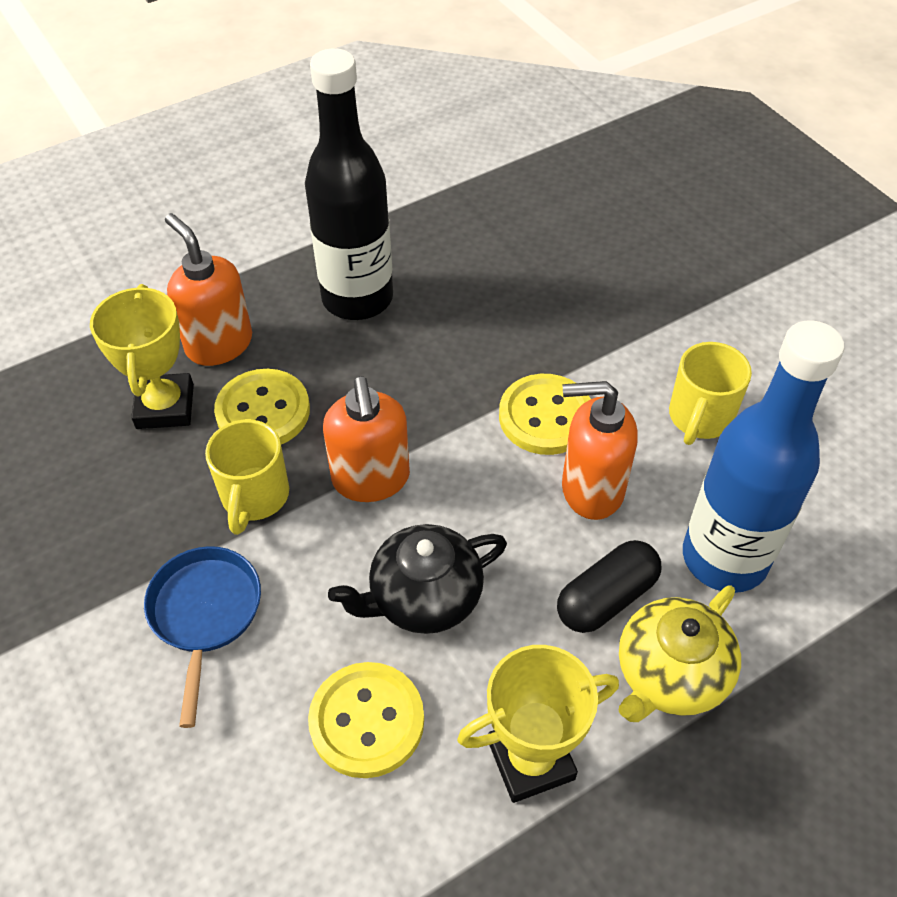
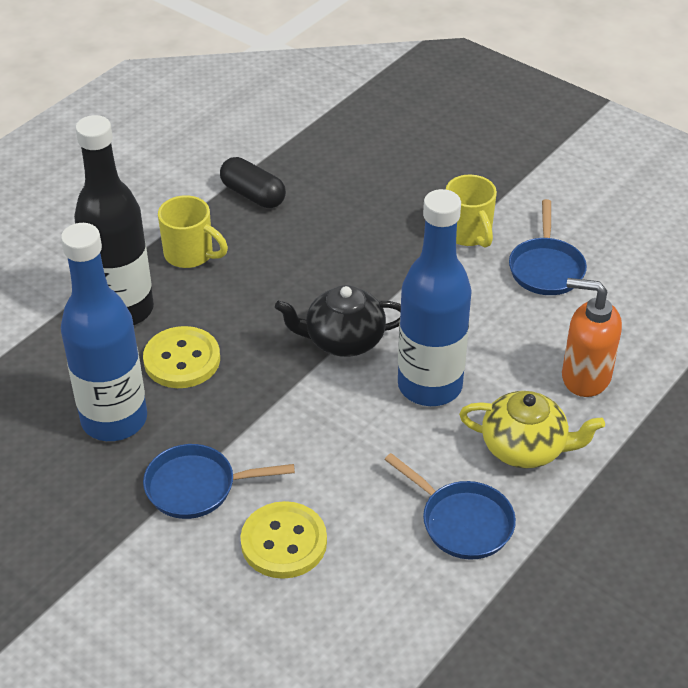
blue bottle: 1 -> 2
blue pan: 1 -> 3
orange soap dispenser: 3 -> 1
yellow button: 3 -> 2
yellow trophy: 2 -> 0

